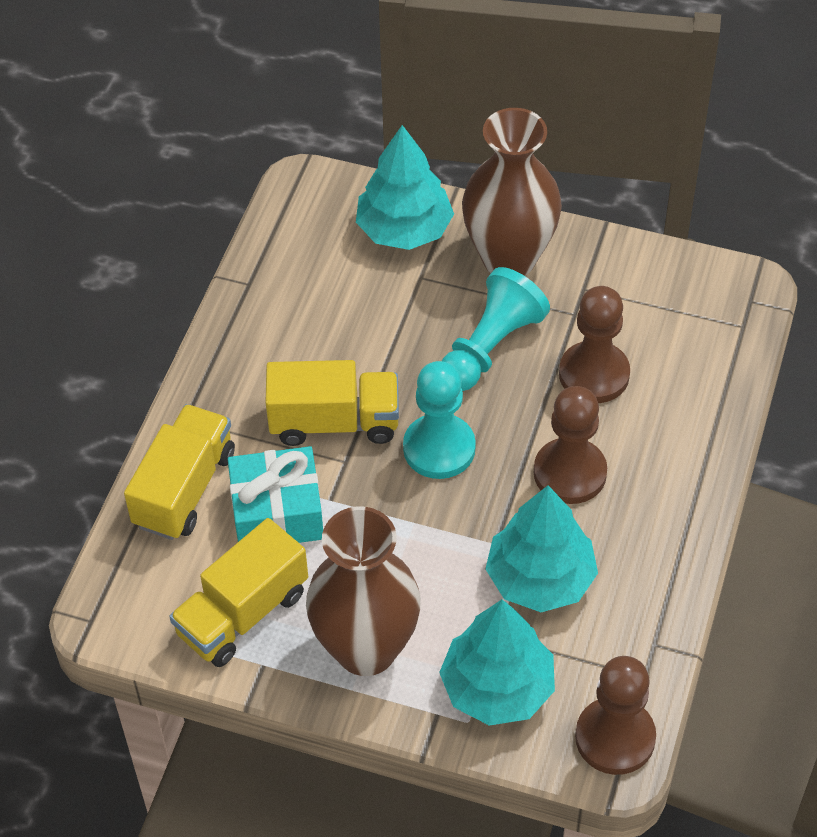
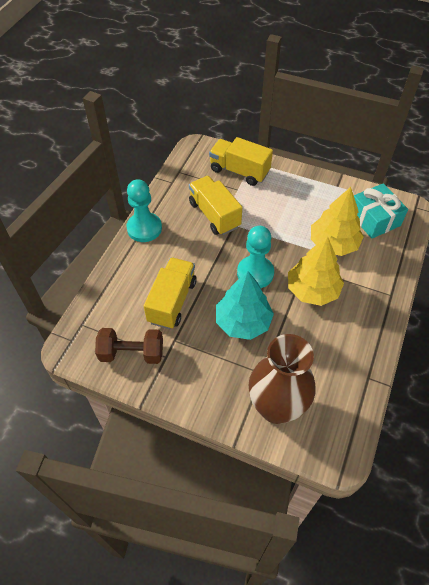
brown dumbbell: 0 -> 1
brown pawn: 3 -> 0
brown vase: 2 -> 1
turquoise tree: 3 -> 1
yellow tree: 0 -> 2

